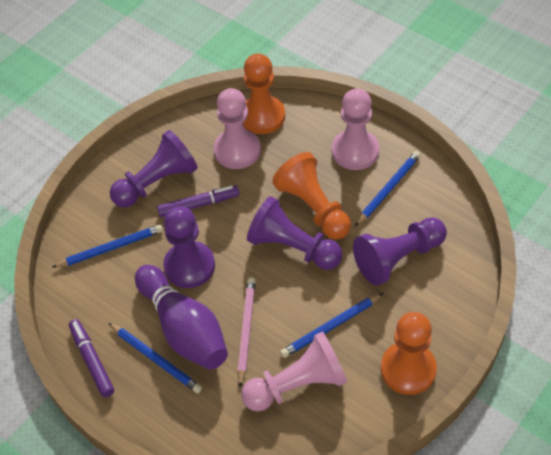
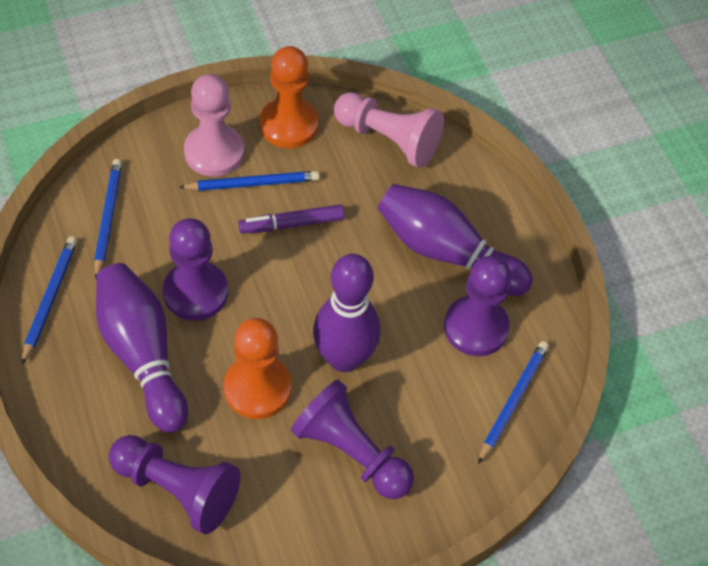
orange pawn: 3 -> 2
pink pawn: 3 -> 2
pink pencil: 1 -> 0
purple bowling pin: 1 -> 3
purple marker: 2 -> 1

